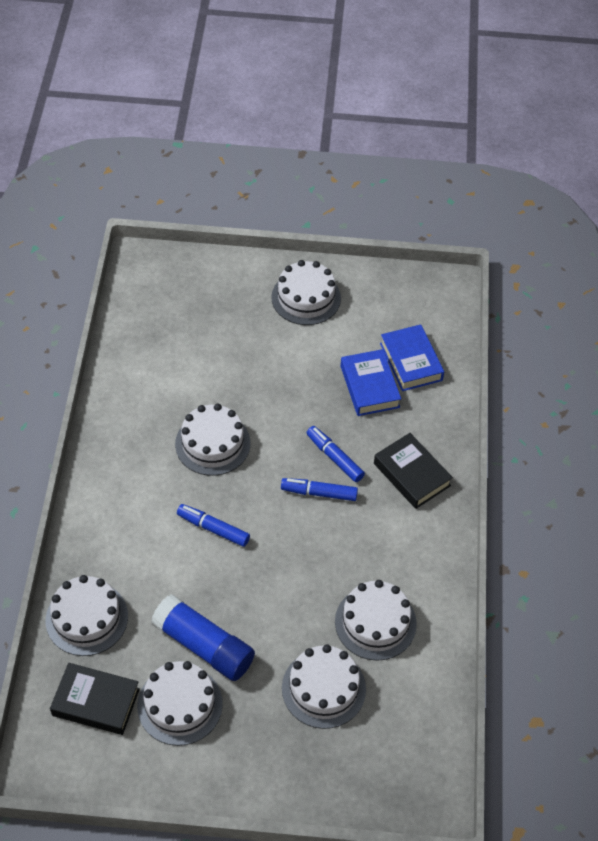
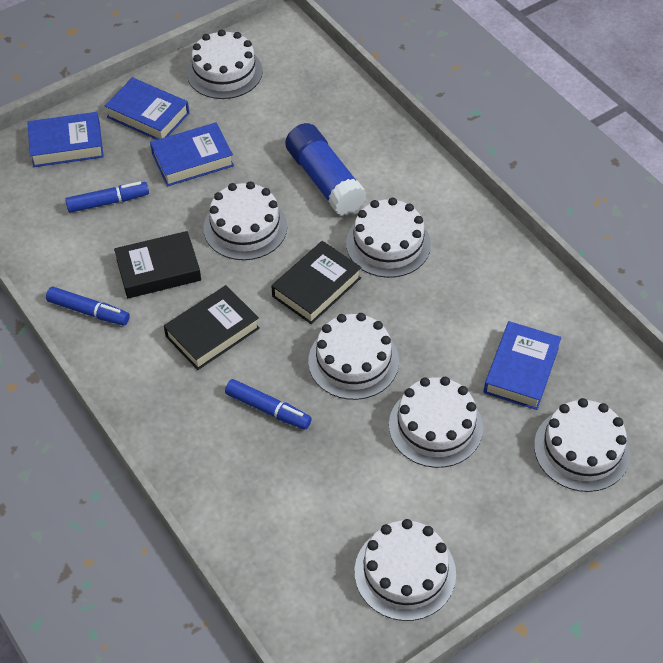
black book: 2 -> 3
blue book: 2 -> 4
white cake: 6 -> 7

